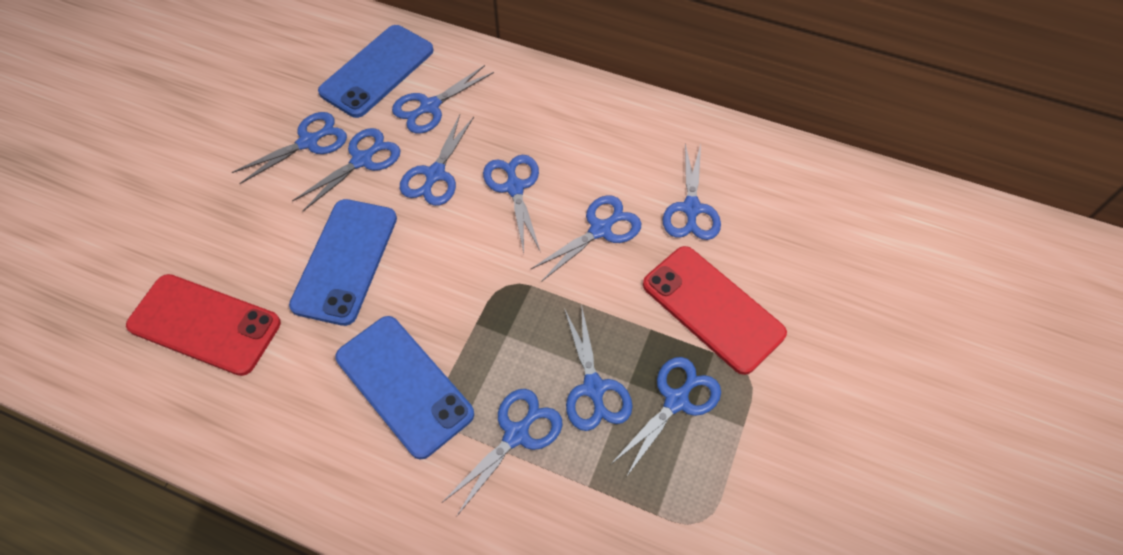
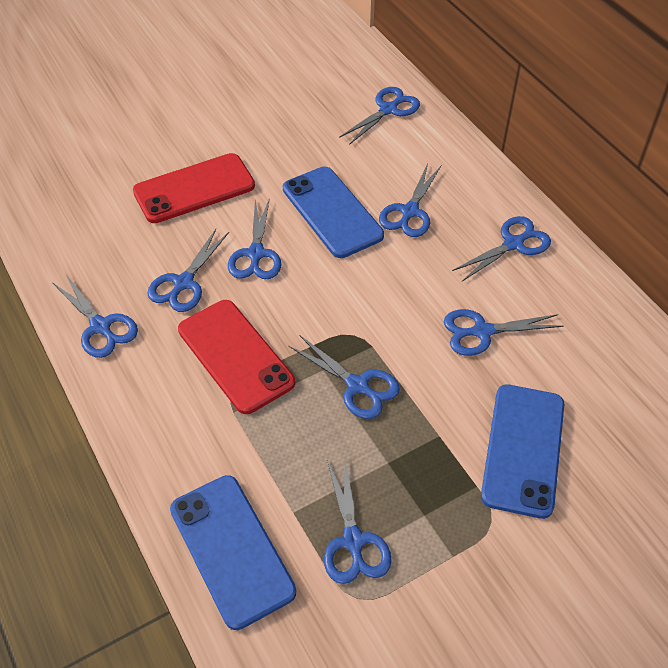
blue scissors: 10 -> 9

